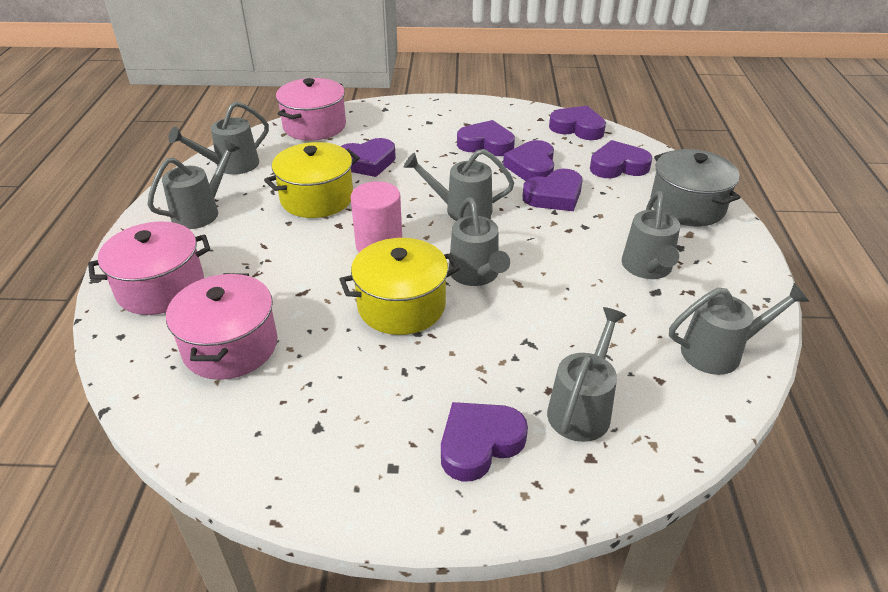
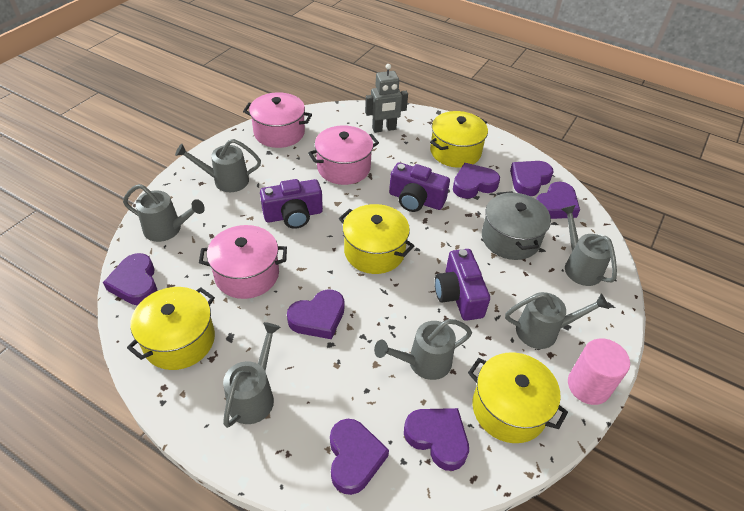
grey robot: 0 -> 1
grey watering can: 7 -> 6
purple camera: 0 -> 3
yellow pot: 2 -> 4

